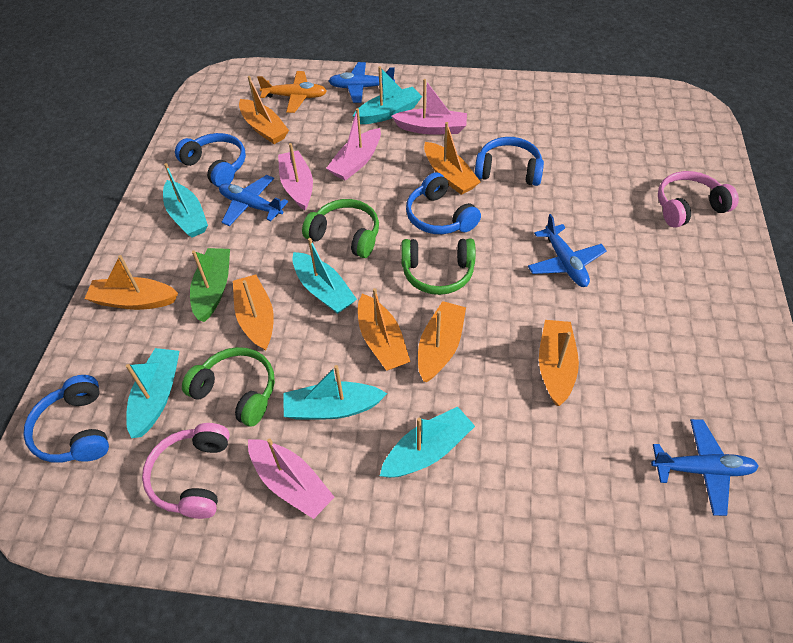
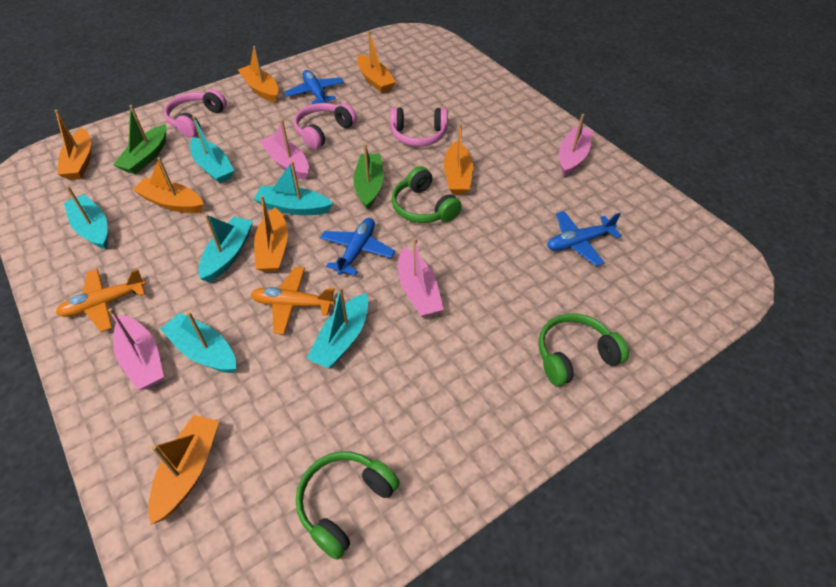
blue headphones: 4 -> 0
blue plane: 4 -> 3
green boat: 1 -> 2
orange plane: 1 -> 2
pink headphones: 2 -> 3

